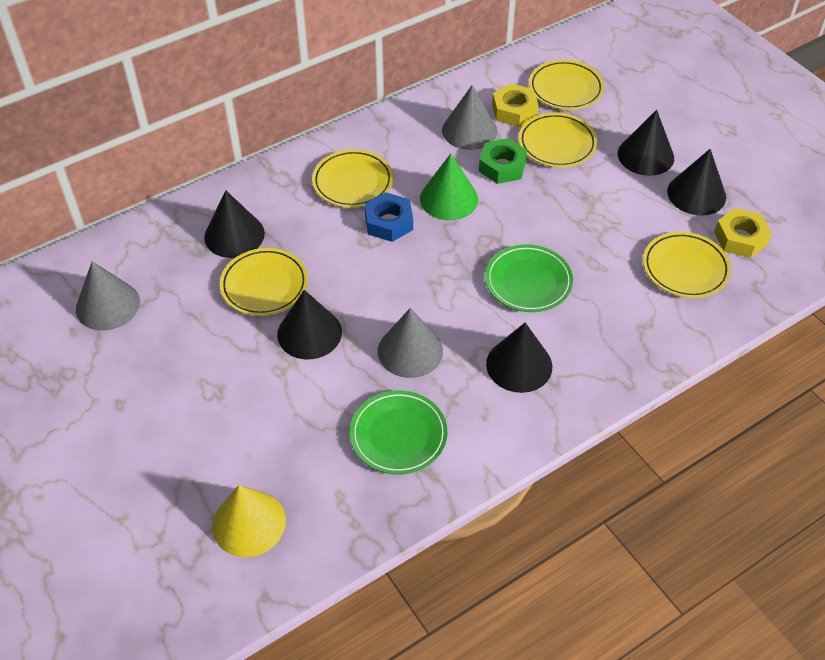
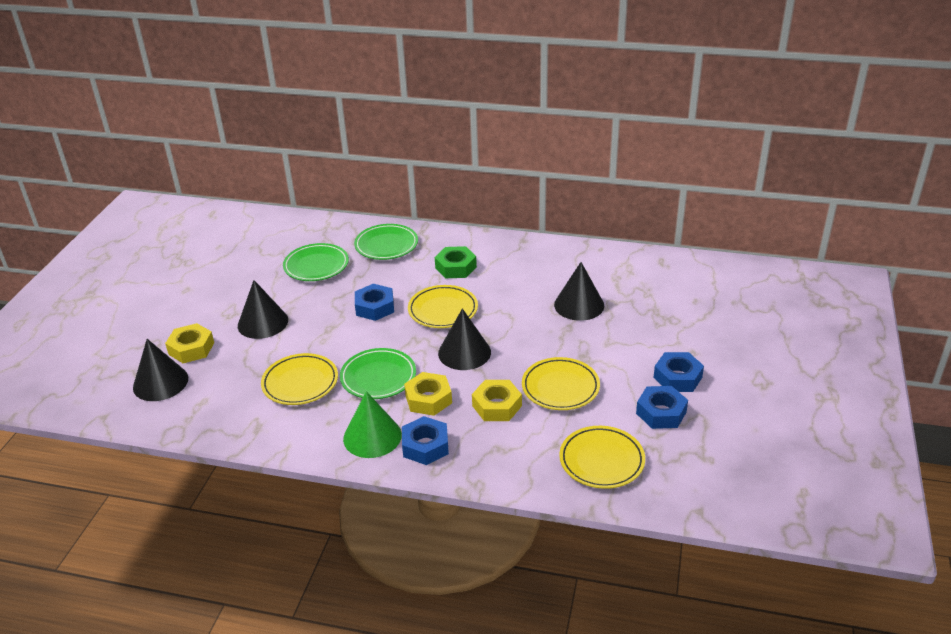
black cone: 5 -> 4
blue nut: 1 -> 4
green plate: 2 -> 3
grey cone: 3 -> 0
yellow cone: 1 -> 0
yellow nut: 2 -> 3
yellow plate: 5 -> 4

